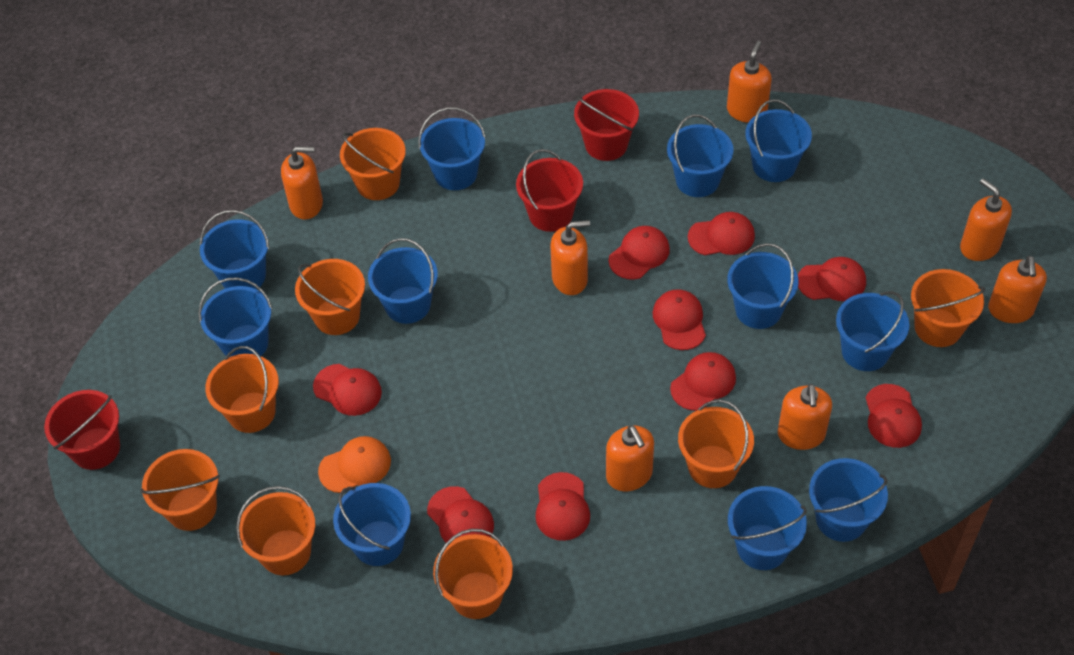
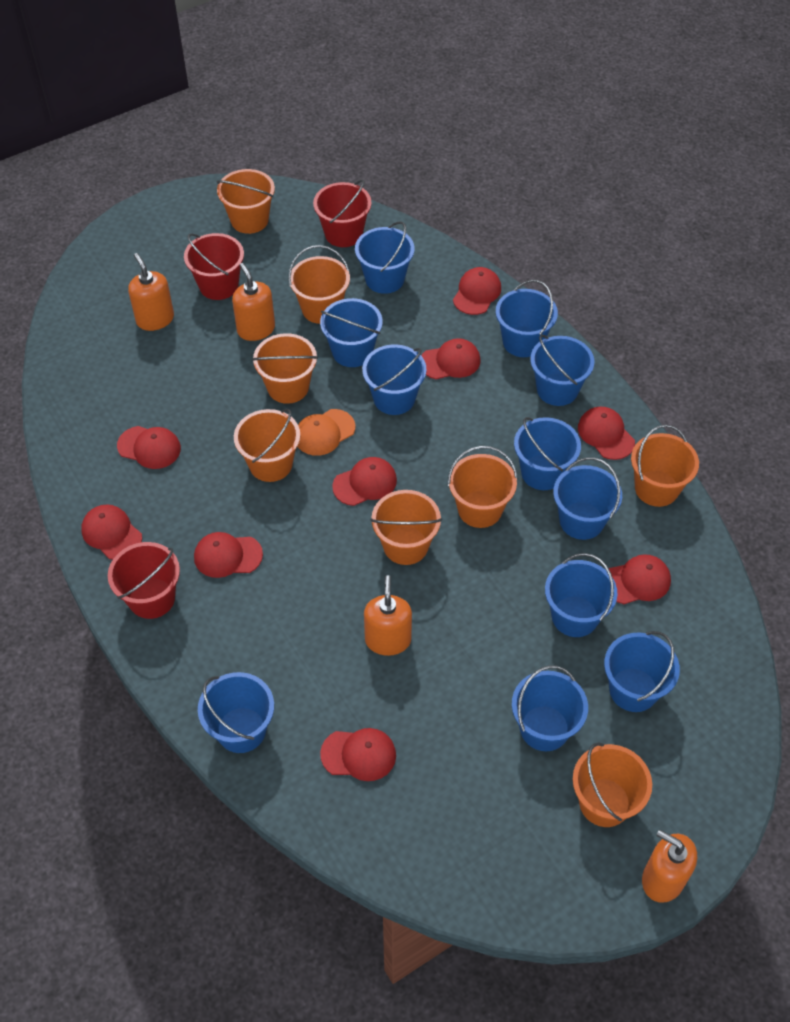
orange soap dispenser: 7 -> 4

